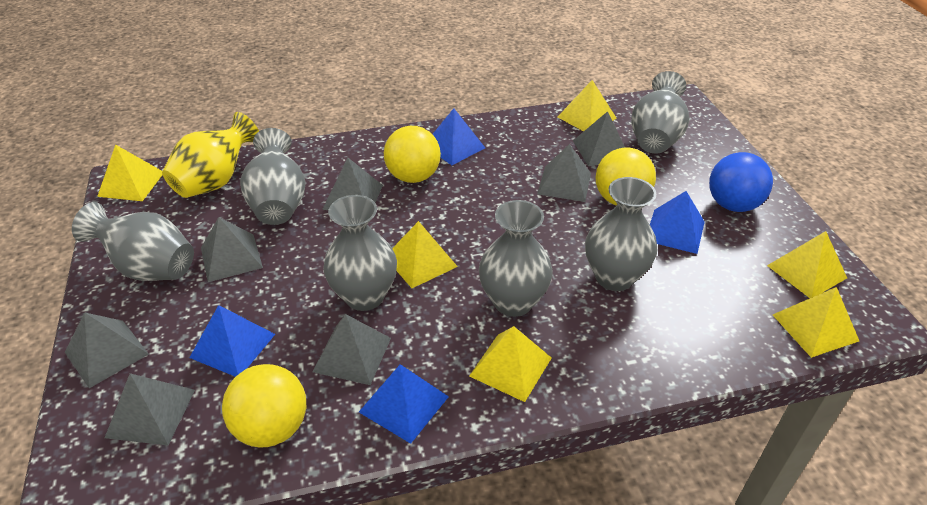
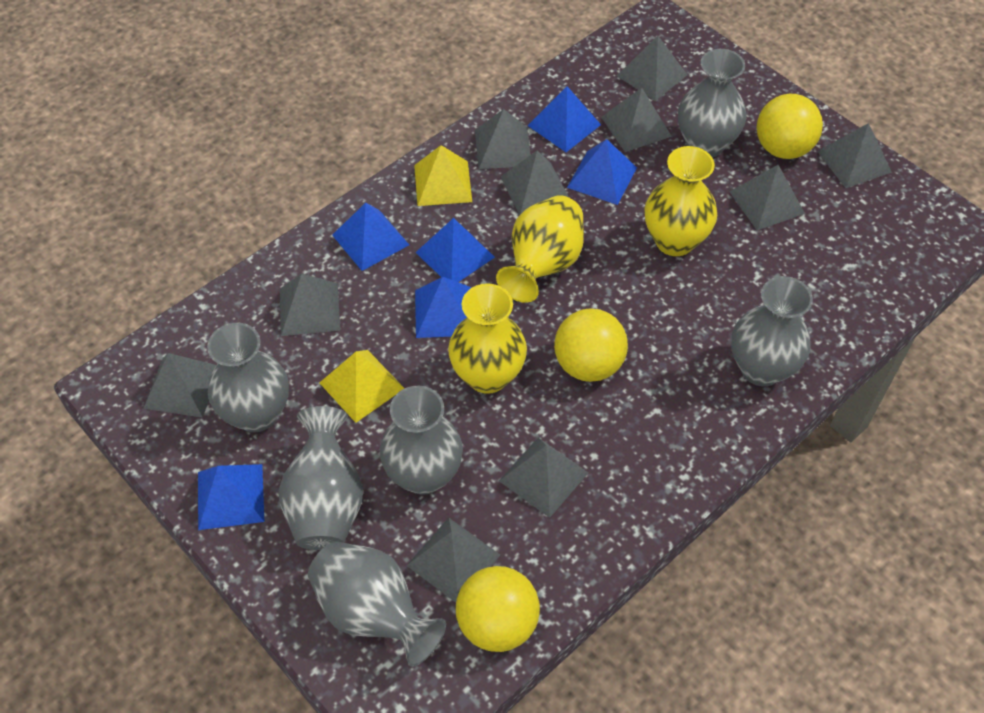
blue ball: 1 -> 0
blue pyramid: 4 -> 6
grey pyramid: 7 -> 10
yellow pyramid: 6 -> 2
yellow vase: 1 -> 3

